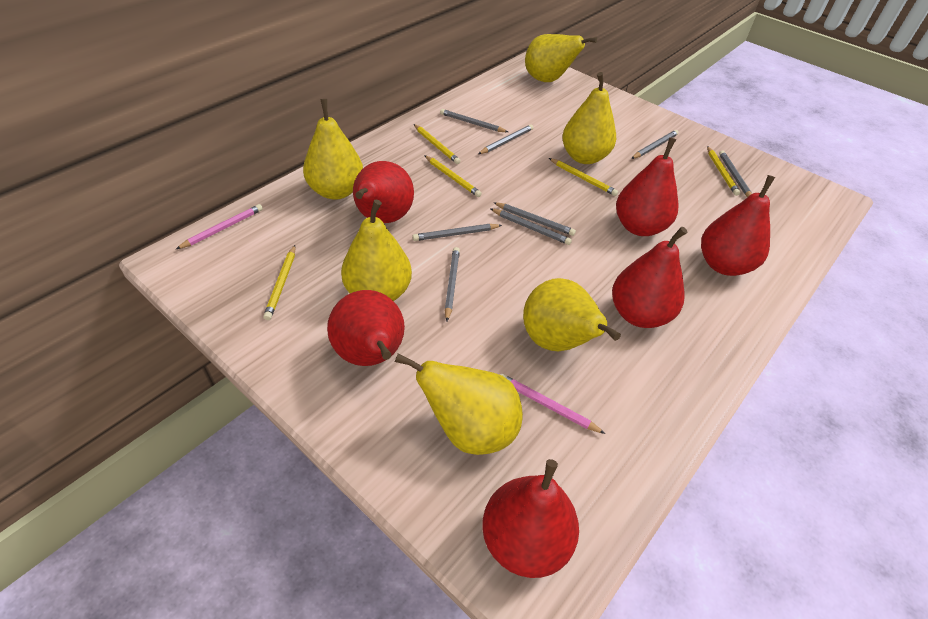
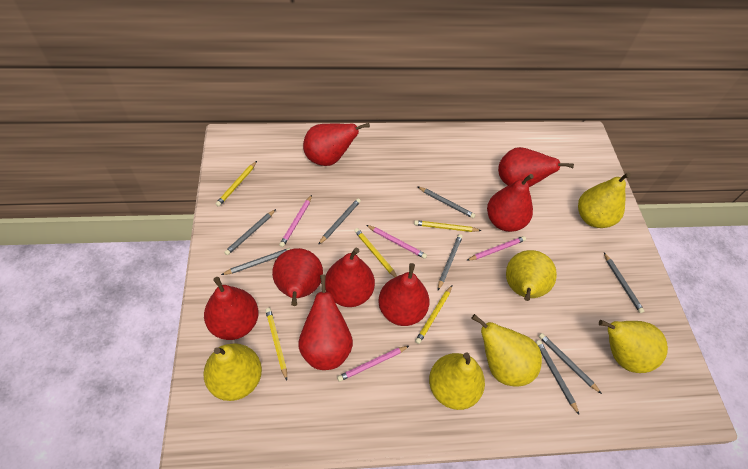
pink pencil: 2 -> 4
red pear: 6 -> 8

